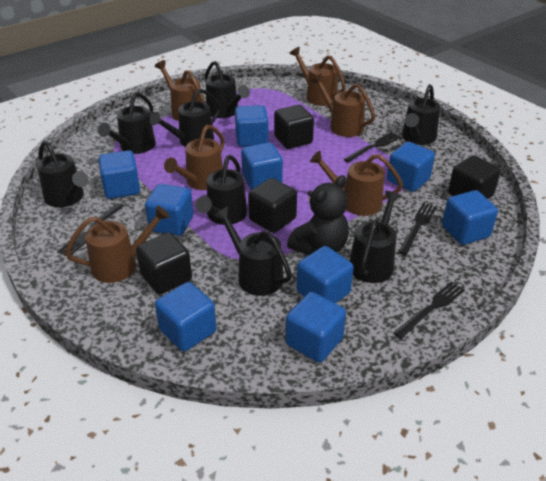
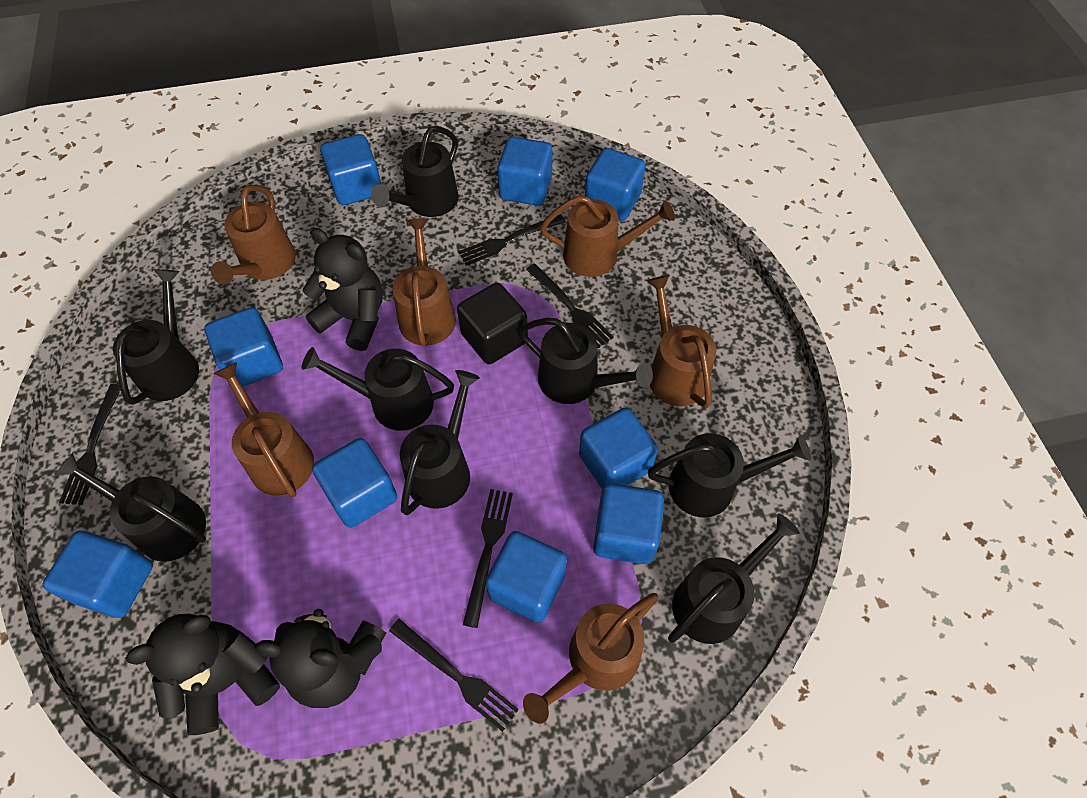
black cube: 4 -> 1
black fork: 4 -> 5
black teddy bear: 1 -> 3

